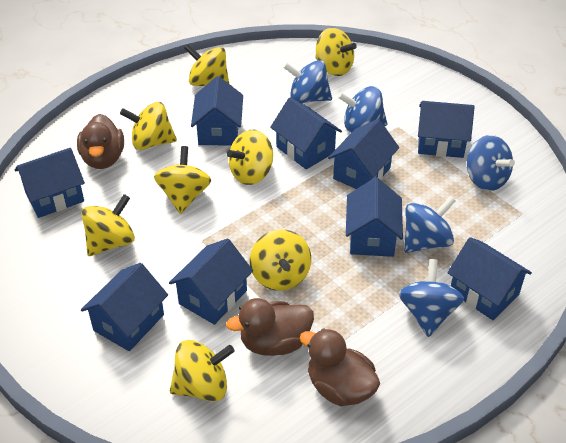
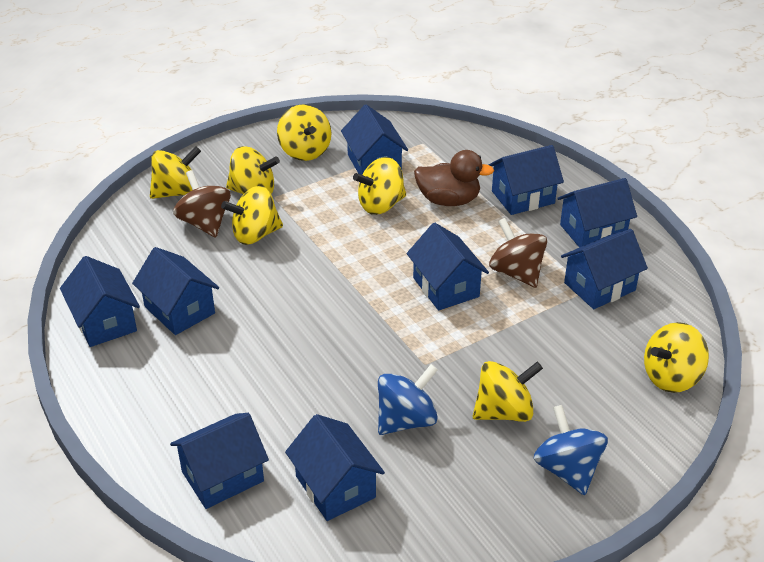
blue spinning top: 5 -> 2
brown duck: 3 -> 1
brown spinning top: 0 -> 2
yellow spinning top: 8 -> 7

